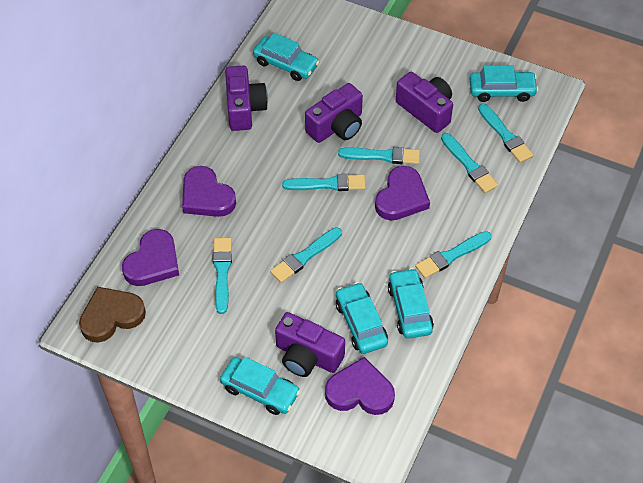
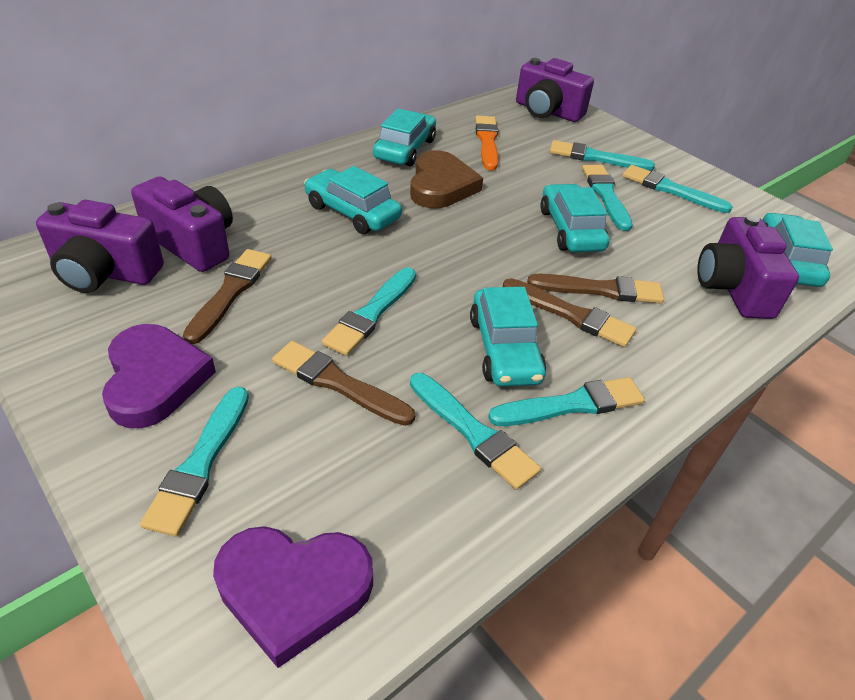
brown brush: 0 -> 4
orange brush: 0 -> 1
purple heart: 4 -> 2

